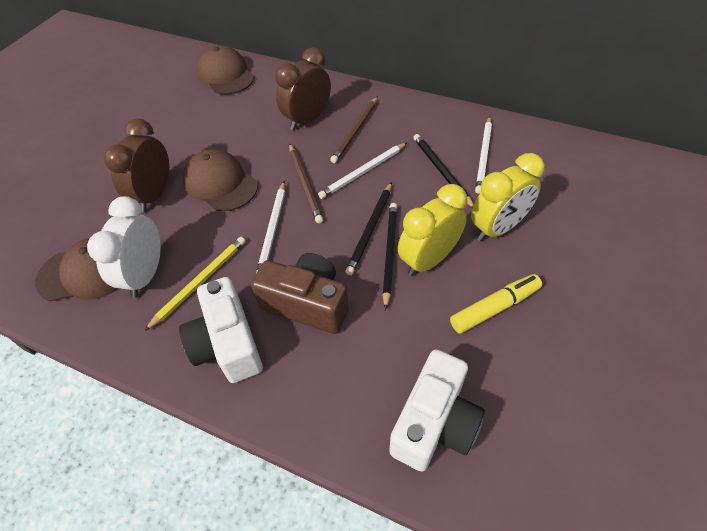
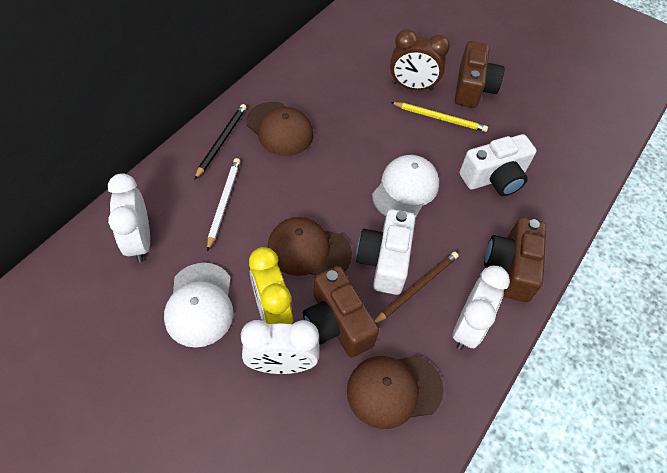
black pencil: 3 -> 1
brown camera: 1 -> 3
brown clock: 2 -> 1
brown pencil: 2 -> 1
white cap: 0 -> 2
white clock: 1 -> 3
white pencil: 3 -> 1
yellow clock: 2 -> 1
yellow marker: 1 -> 0

